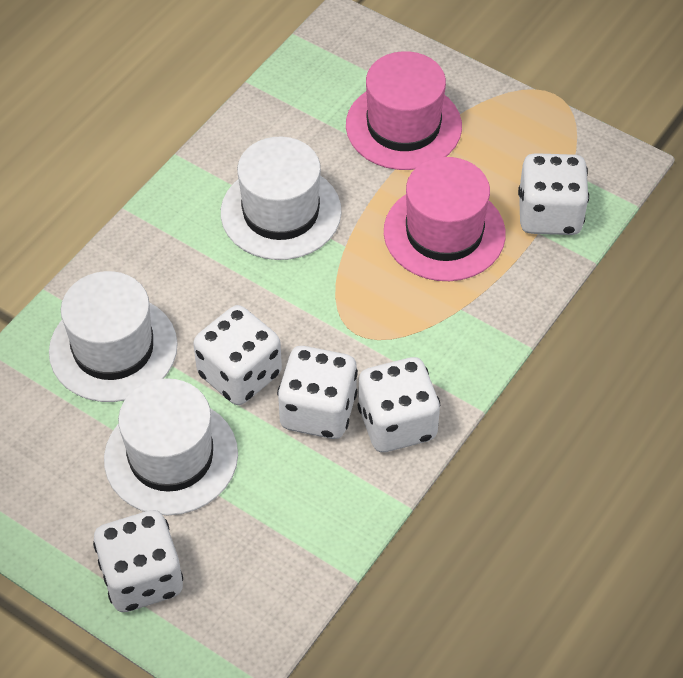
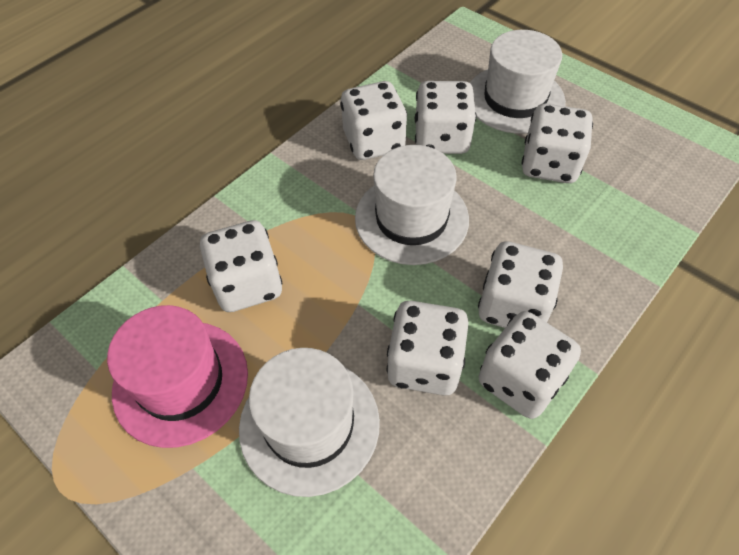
pink hat: 2 -> 1
white dice: 5 -> 7

